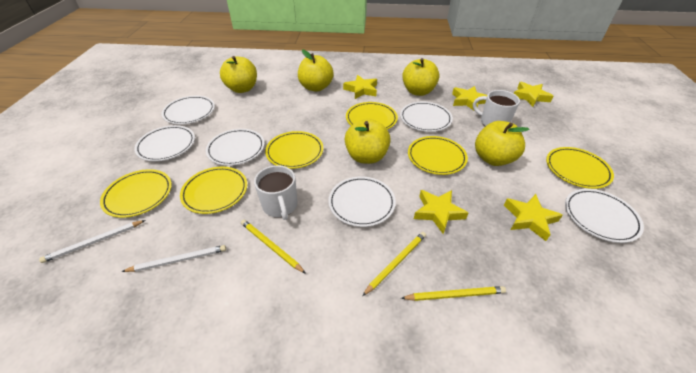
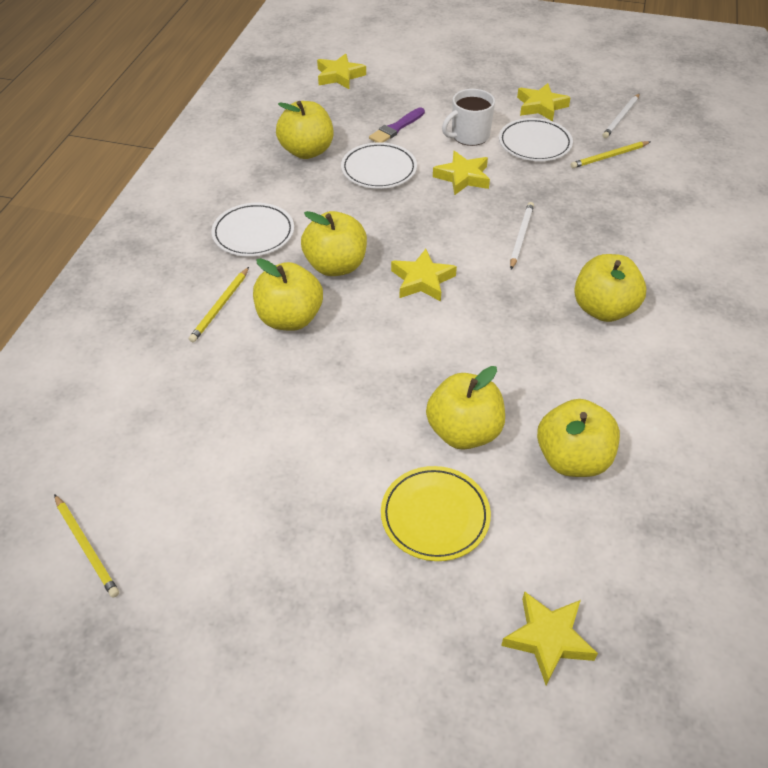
purple brush: 0 -> 1
white mug: 2 -> 1
white plate: 6 -> 3
yellow apple: 5 -> 6
yellow plate: 6 -> 1

